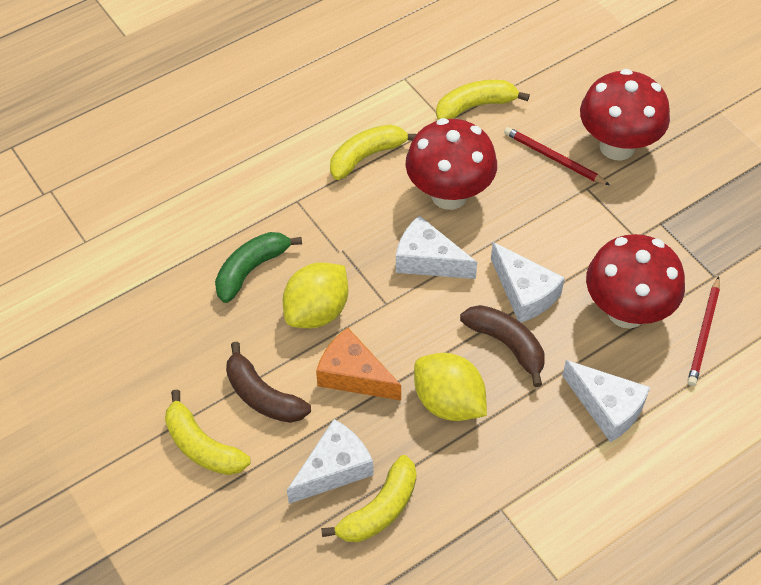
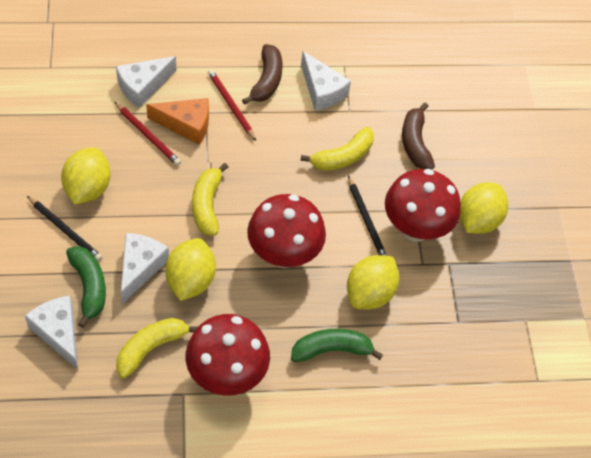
black pencil: 0 -> 2
green banana: 1 -> 2
yellow banana: 4 -> 3
yellow lemon: 2 -> 4

